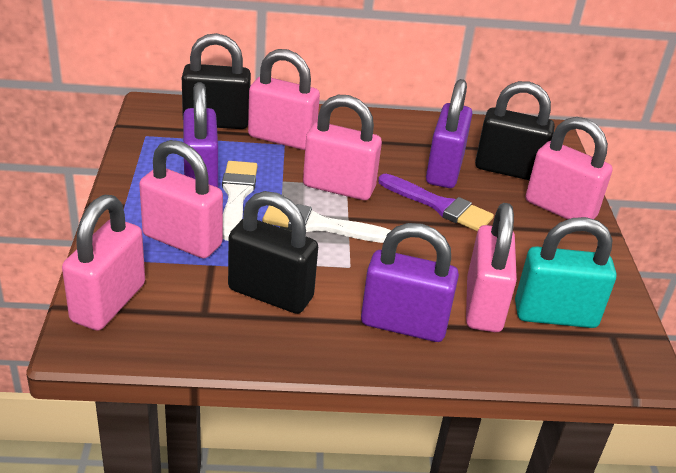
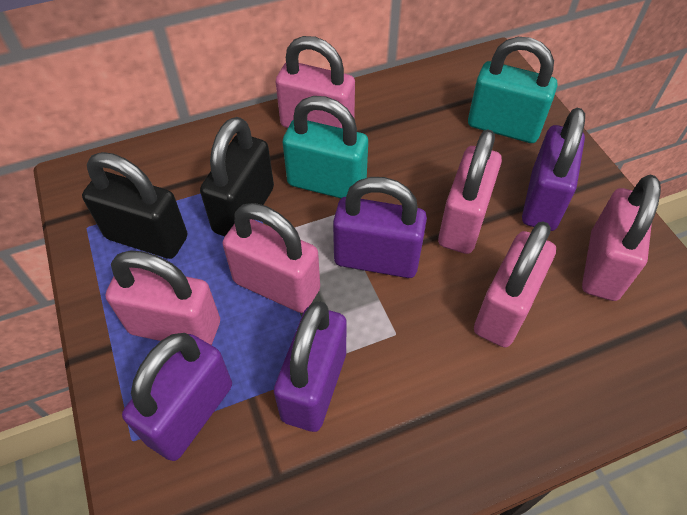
black padlock: 3 -> 2
purple brush: 1 -> 0
purple padlock: 3 -> 4
turquoise padlock: 1 -> 2
white brush: 2 -> 0

